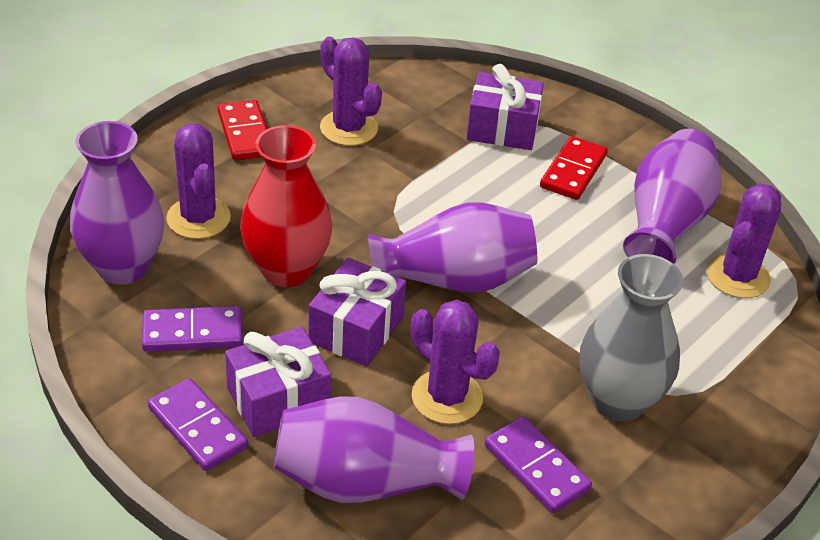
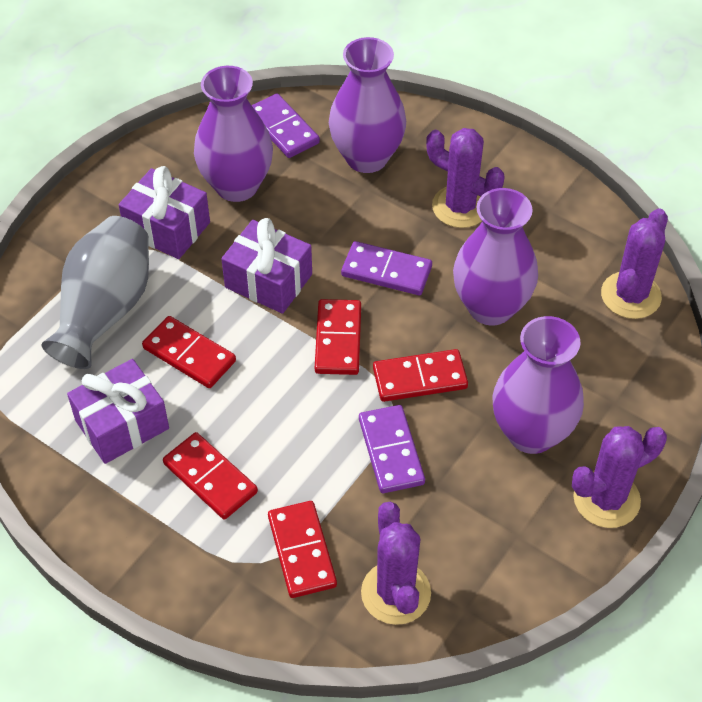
red domino: 2 -> 5
red vase: 1 -> 0

